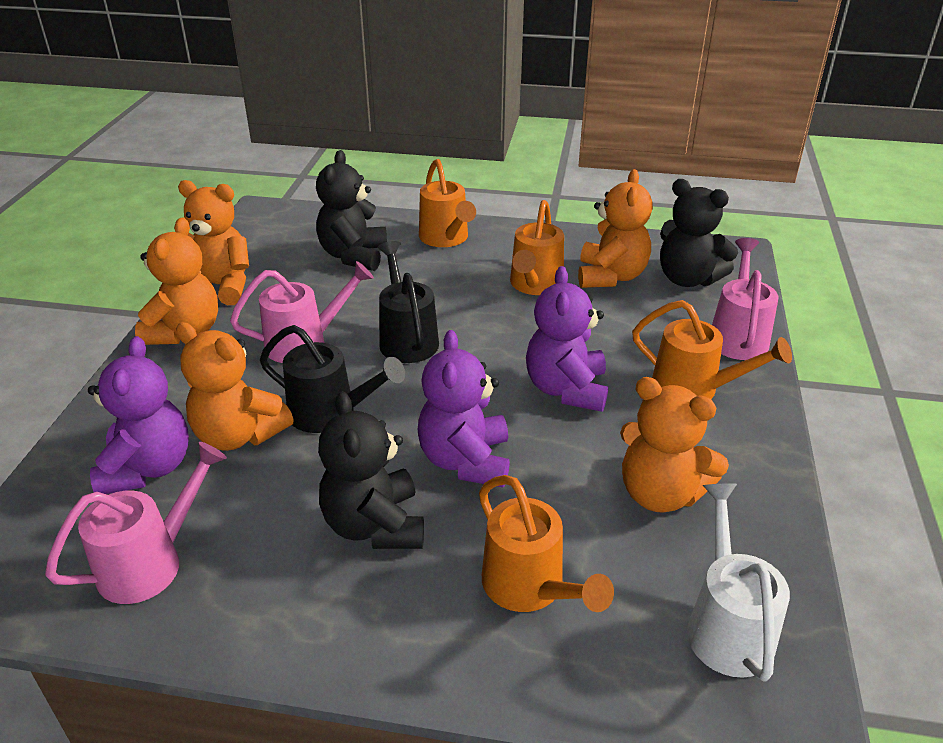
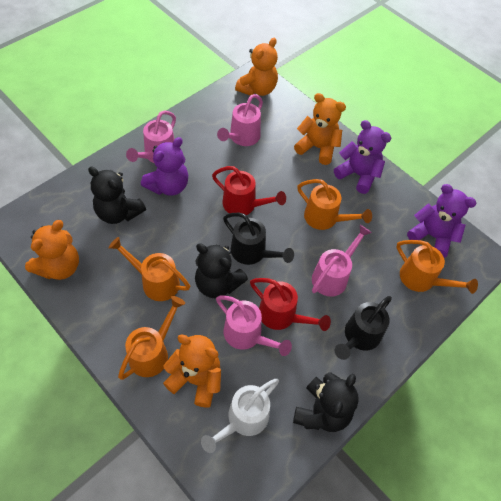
orange teddy bear: 5 -> 4
pink watering can: 3 -> 4
red watering can: 0 -> 2

